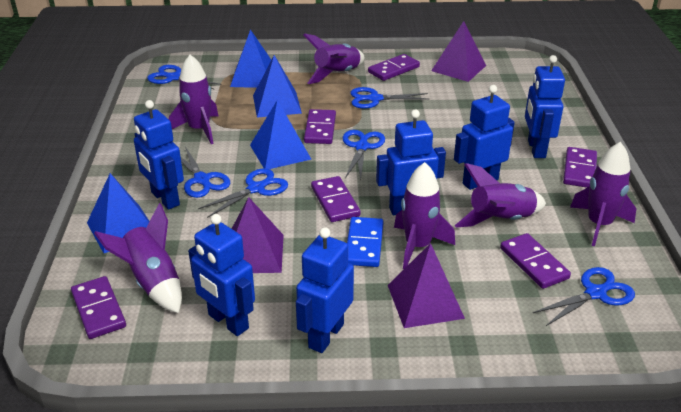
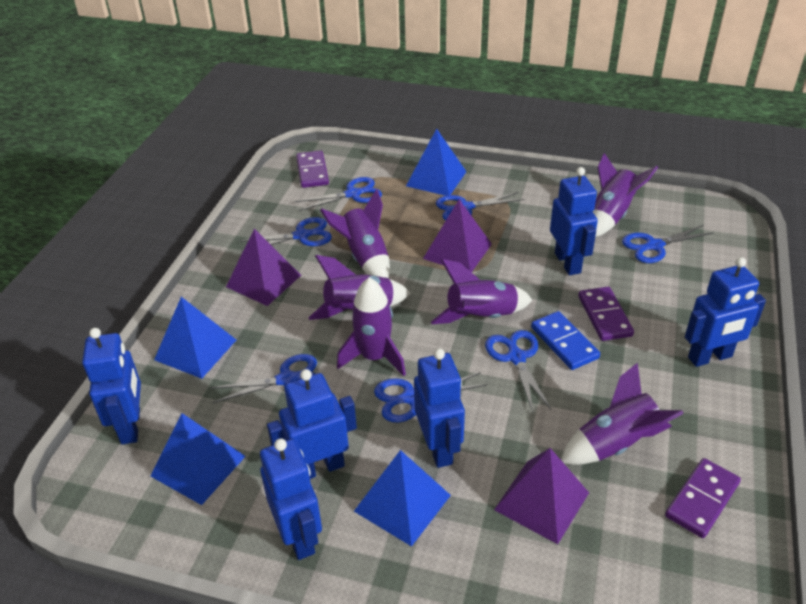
blue scissors: 6 -> 7
purple domino: 6 -> 3

